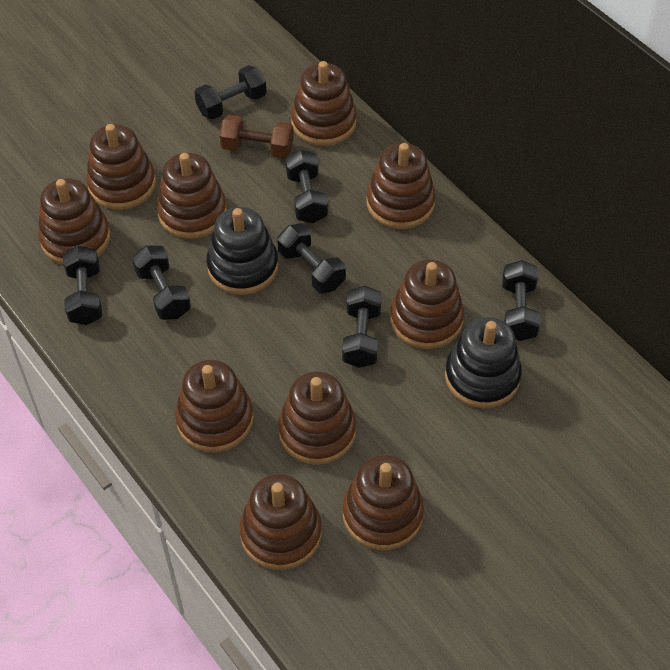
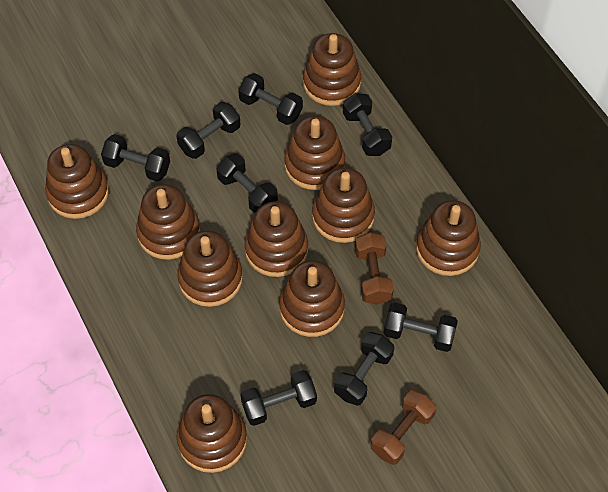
black dumbbell: 7 -> 8
black stacking toy: 2 -> 0
brown dumbbell: 1 -> 2

